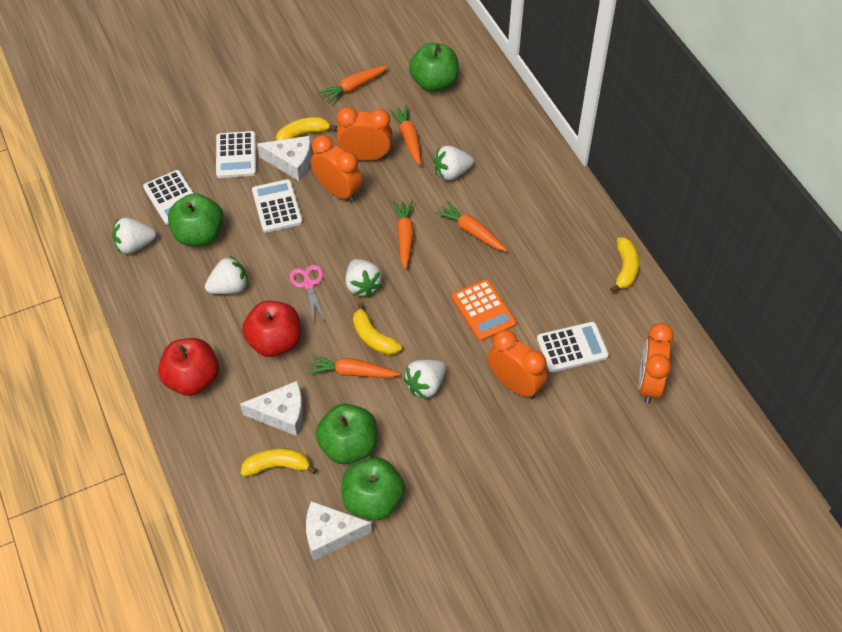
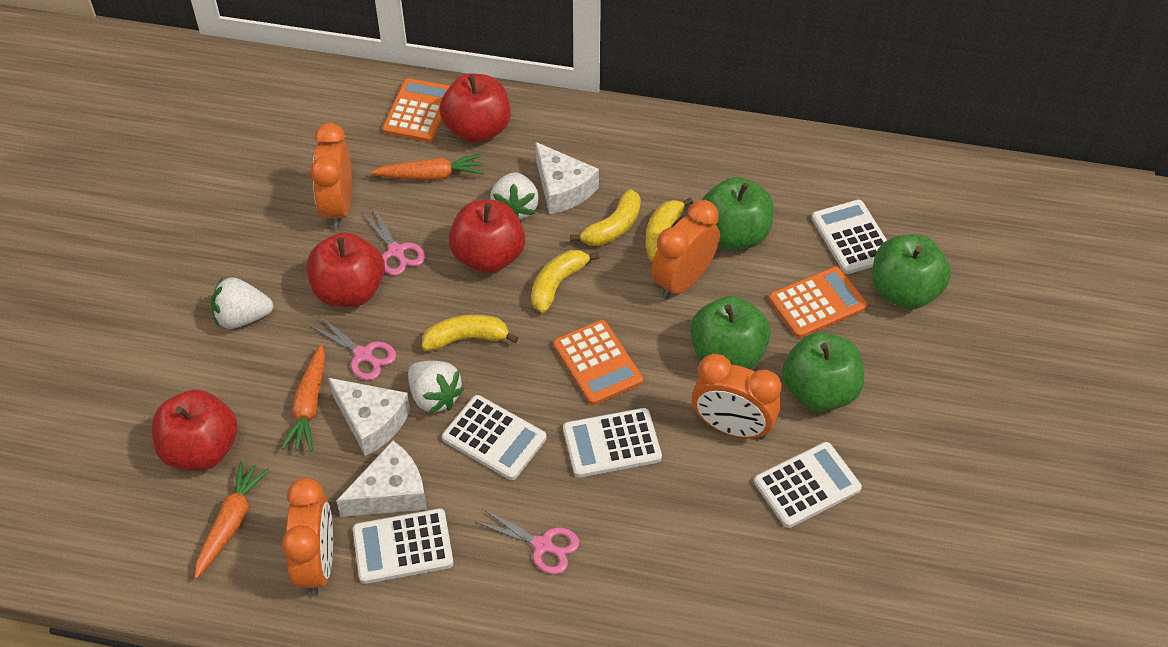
orange calculator: 1 -> 3
orange carrot: 5 -> 3
pink scissors: 1 -> 3
red apple: 2 -> 4
white calculator: 4 -> 5
white strawberry: 5 -> 3

